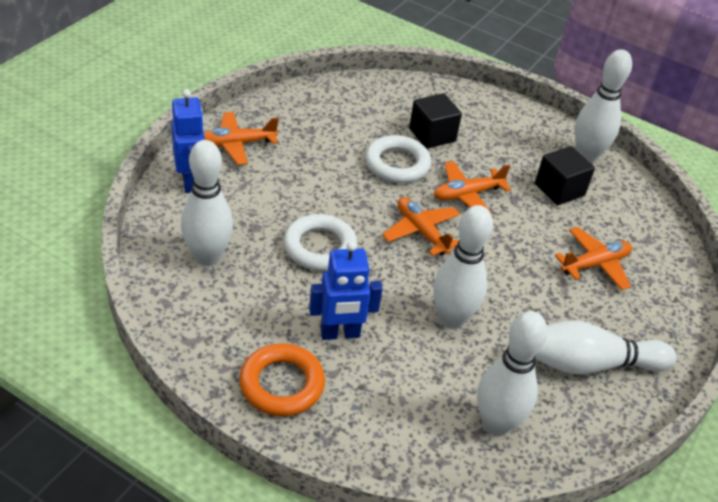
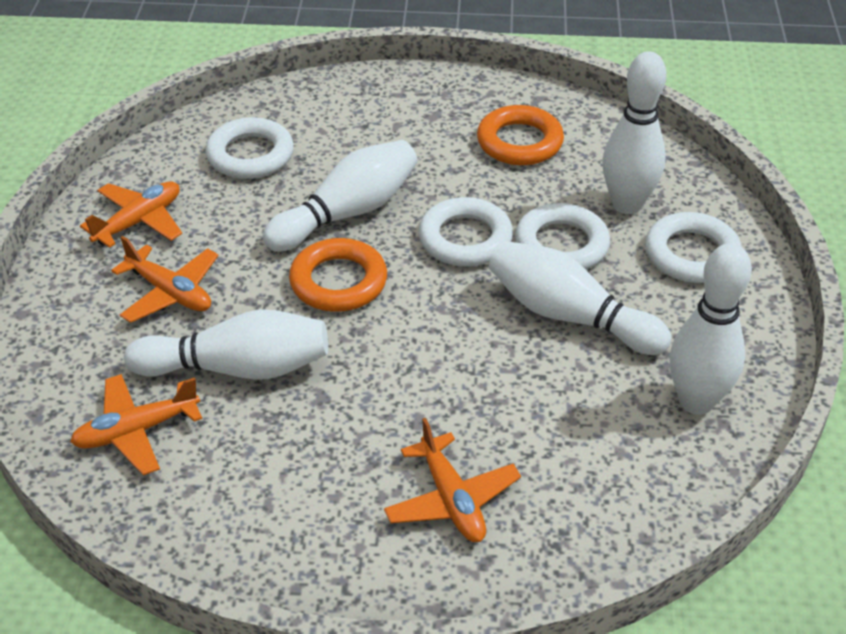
black cube: 2 -> 0
blue robot: 2 -> 0
orange ring: 1 -> 2
white ring: 2 -> 4

